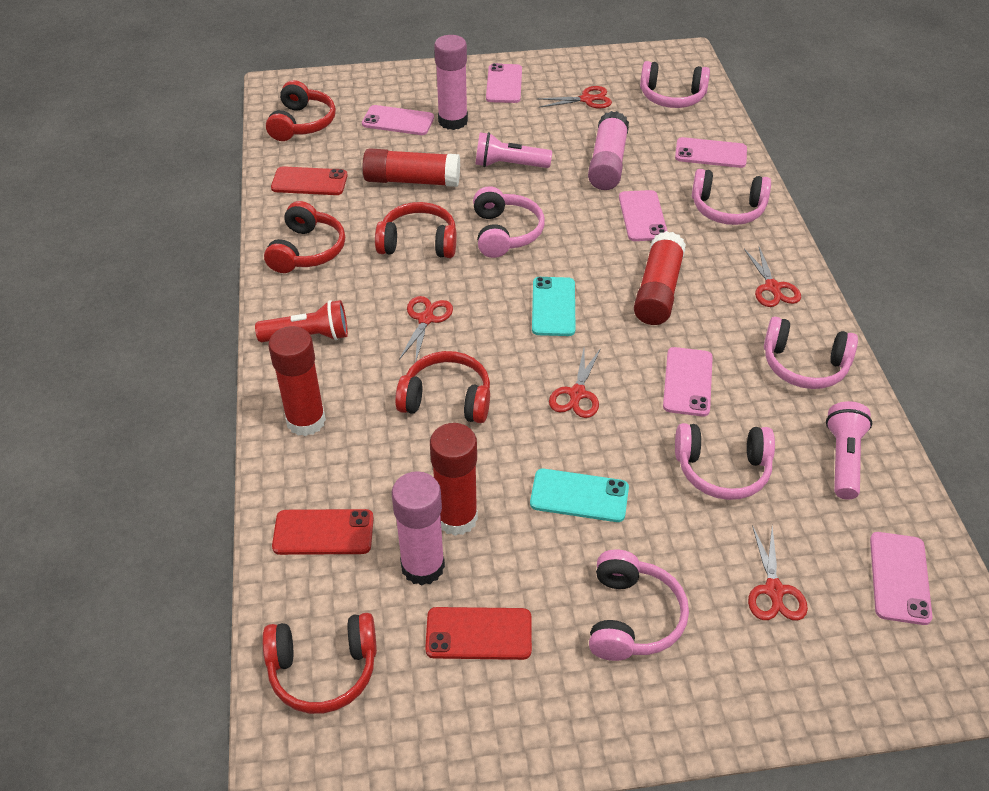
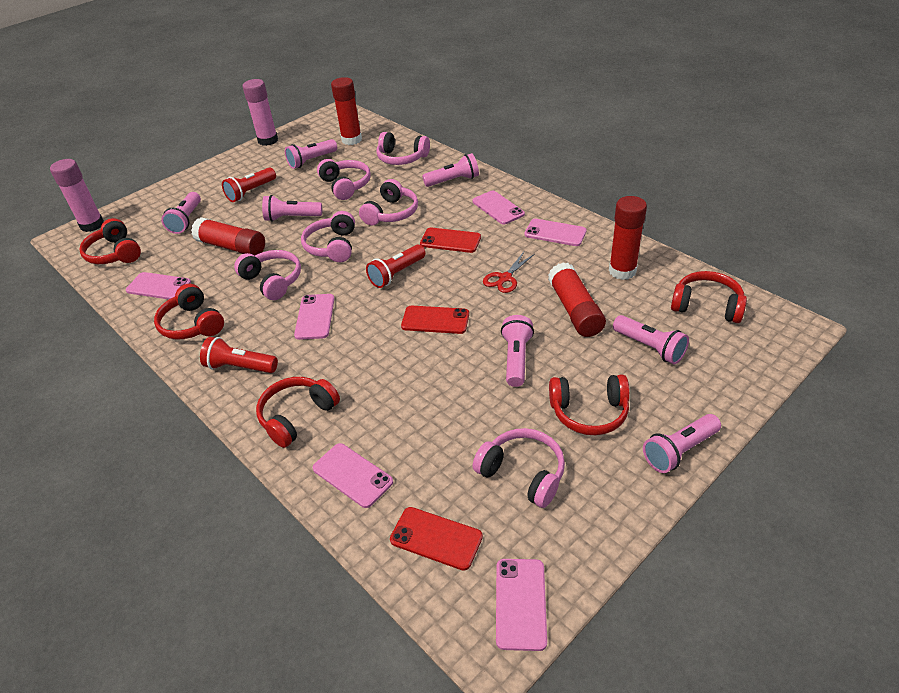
pink flashlight: 2 -> 7
pink glue stick: 3 -> 2
red flashlight: 1 -> 3
red scissors: 5 -> 1
turquoise phone: 2 -> 0

